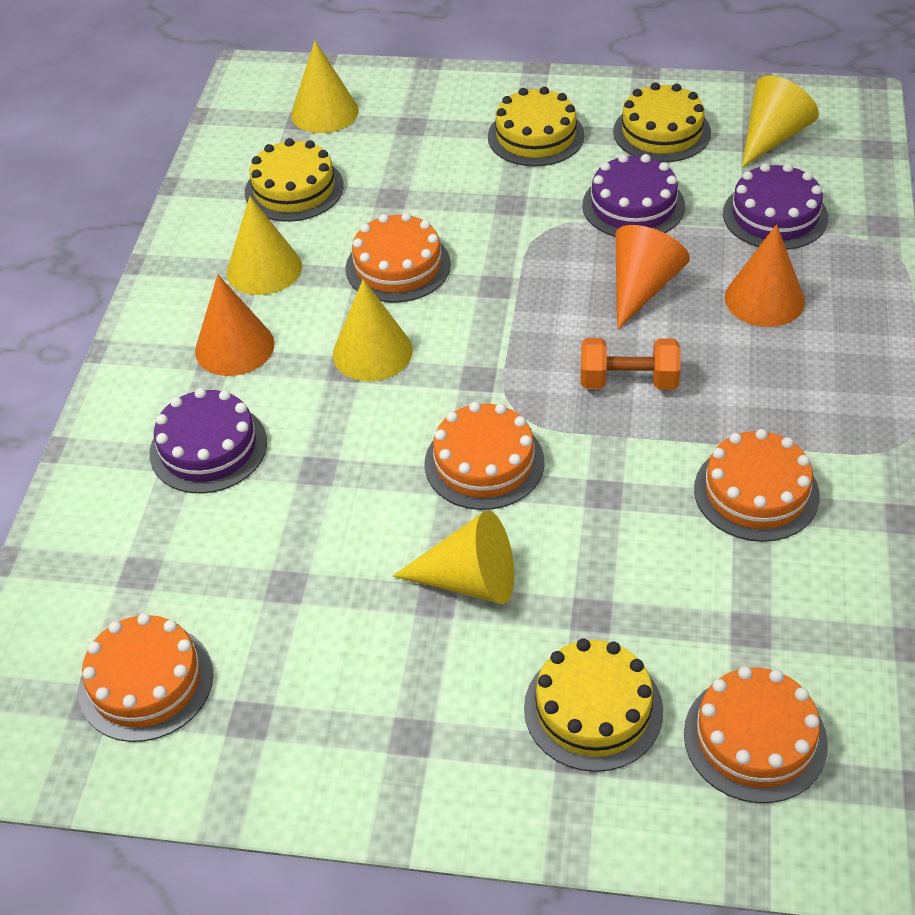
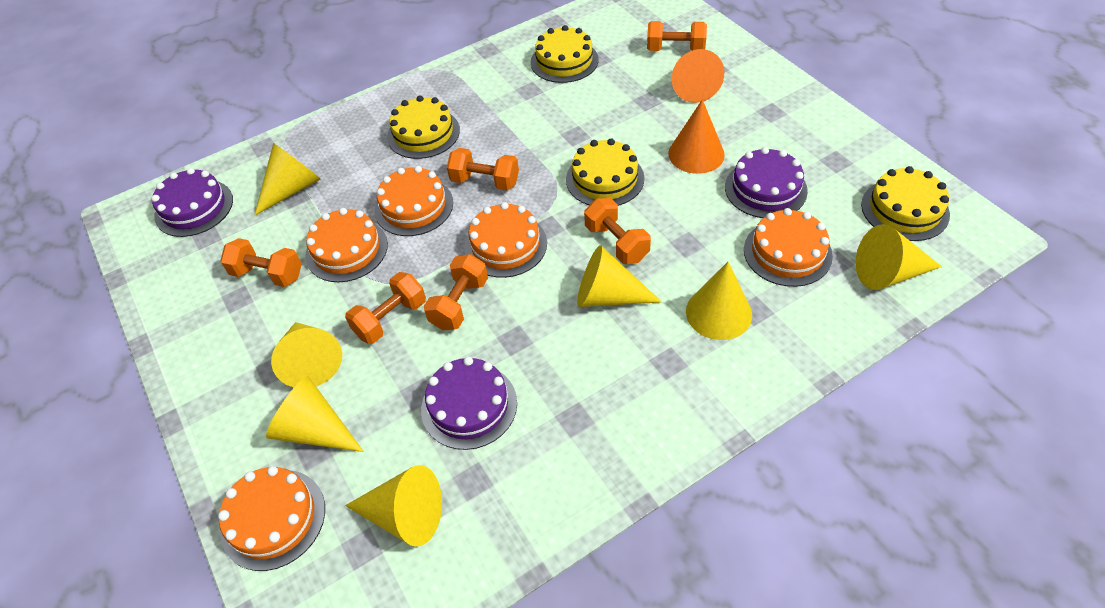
orange cone: 3 -> 2
orange dumbbell: 1 -> 6
yellow cone: 5 -> 7

